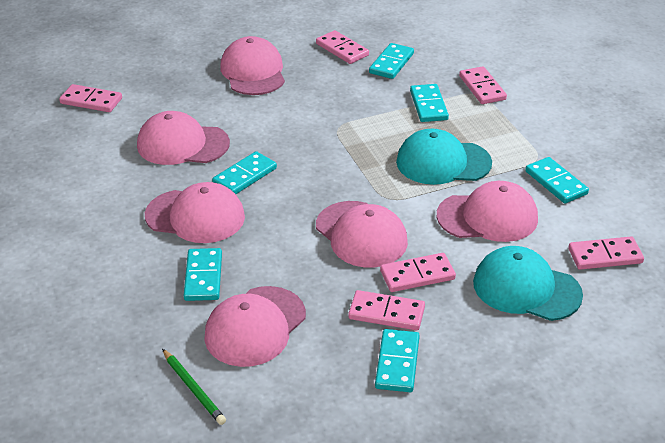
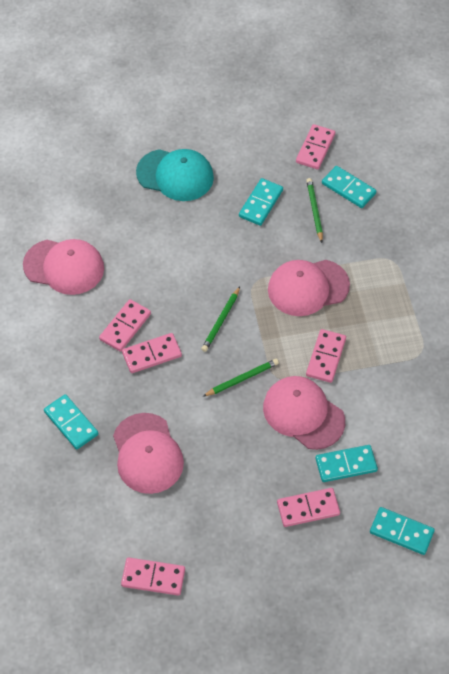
green pencil: 1 -> 3
pink cap: 6 -> 4
turquoise cap: 2 -> 1
turquoise domino: 6 -> 5

